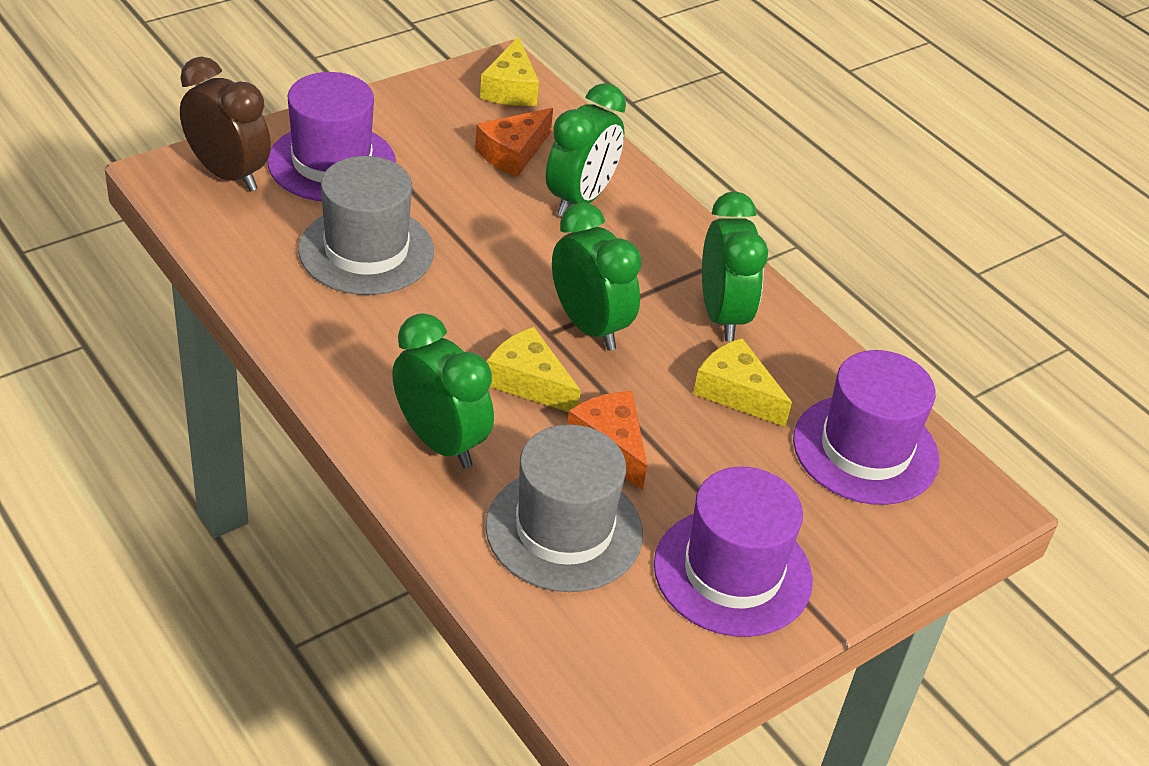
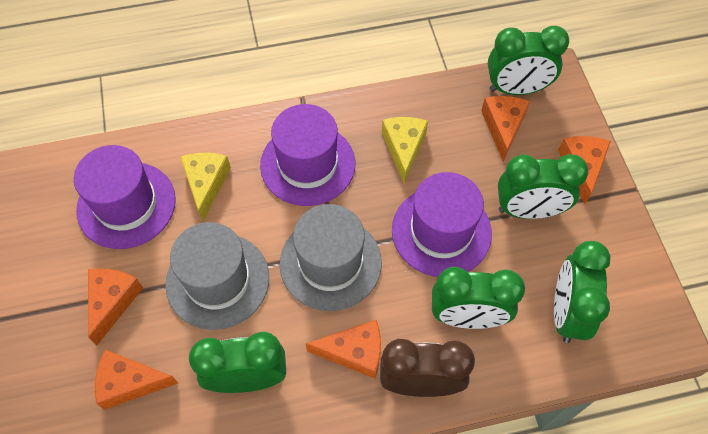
green clock: 4 -> 5
orange cheese: 2 -> 5
yellow cheese: 3 -> 2

